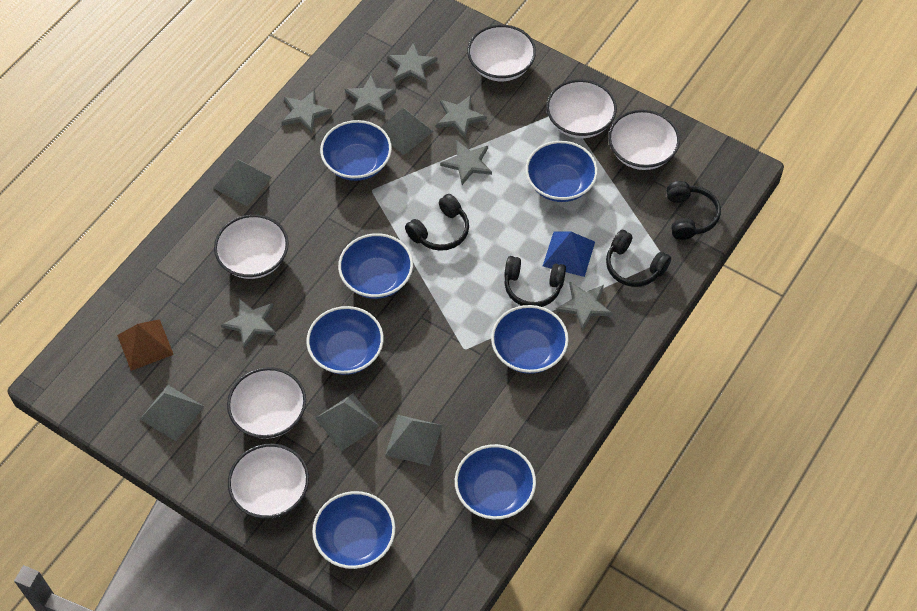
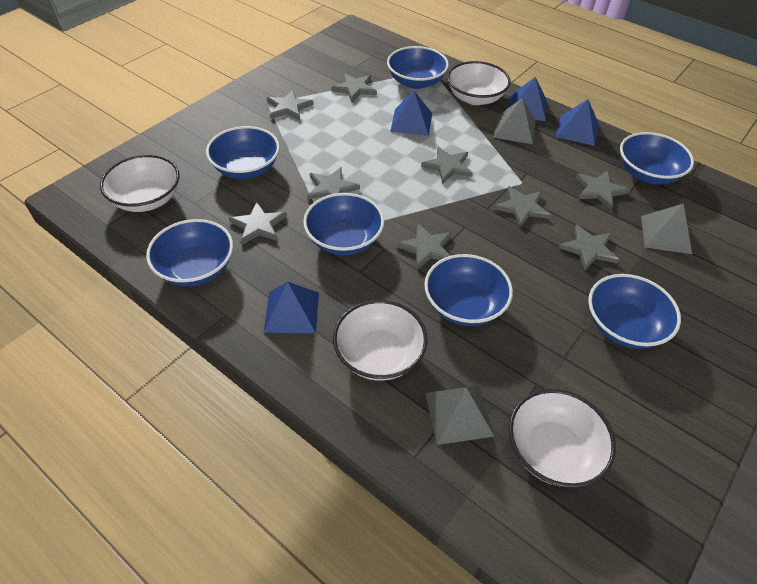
black headphones: 4 -> 0
blue pyramid: 1 -> 4
brown pyramid: 1 -> 0
grey pyramid: 5 -> 3
grey star: 7 -> 9
white bowl: 6 -> 4

